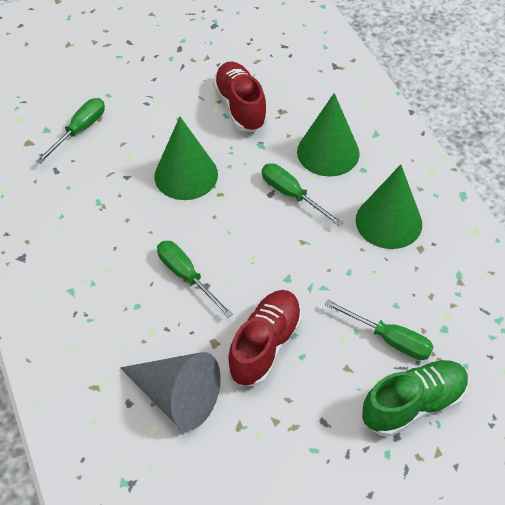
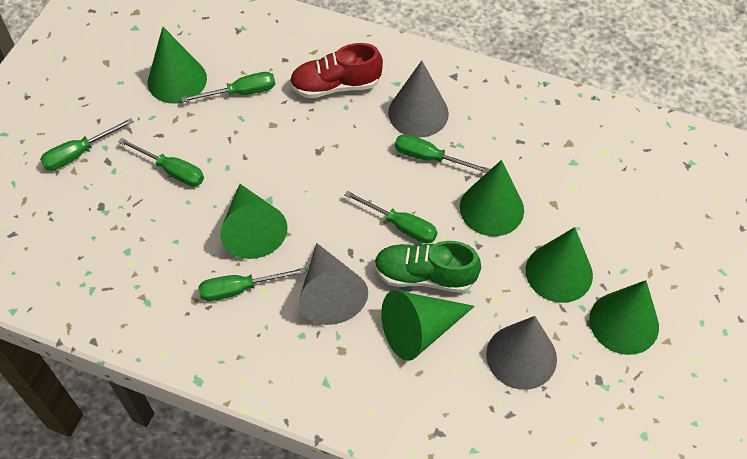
green cone: 3 -> 6
green screwdriver: 4 -> 6
grey cone: 1 -> 3
red shoe: 2 -> 1

